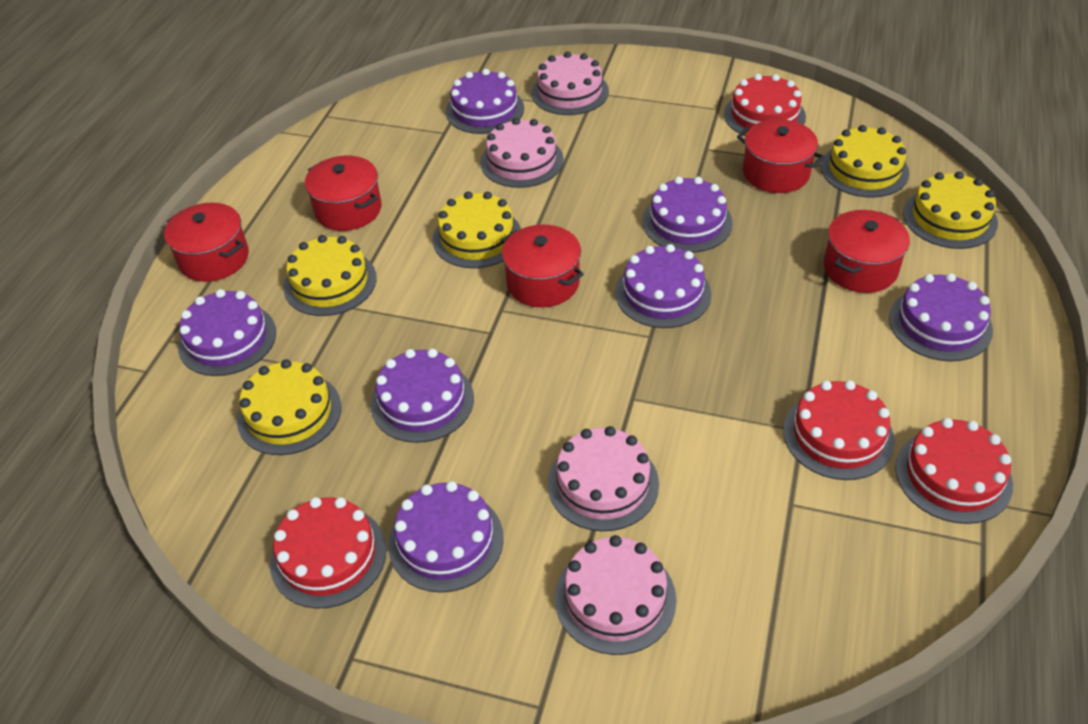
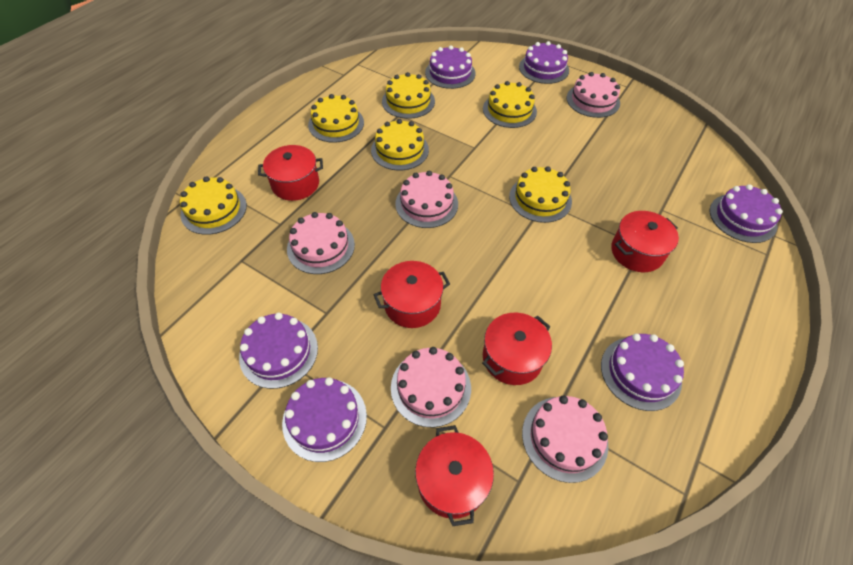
pink cake: 4 -> 5
purple cake: 7 -> 6
red cake: 4 -> 0
yellow cake: 5 -> 6

